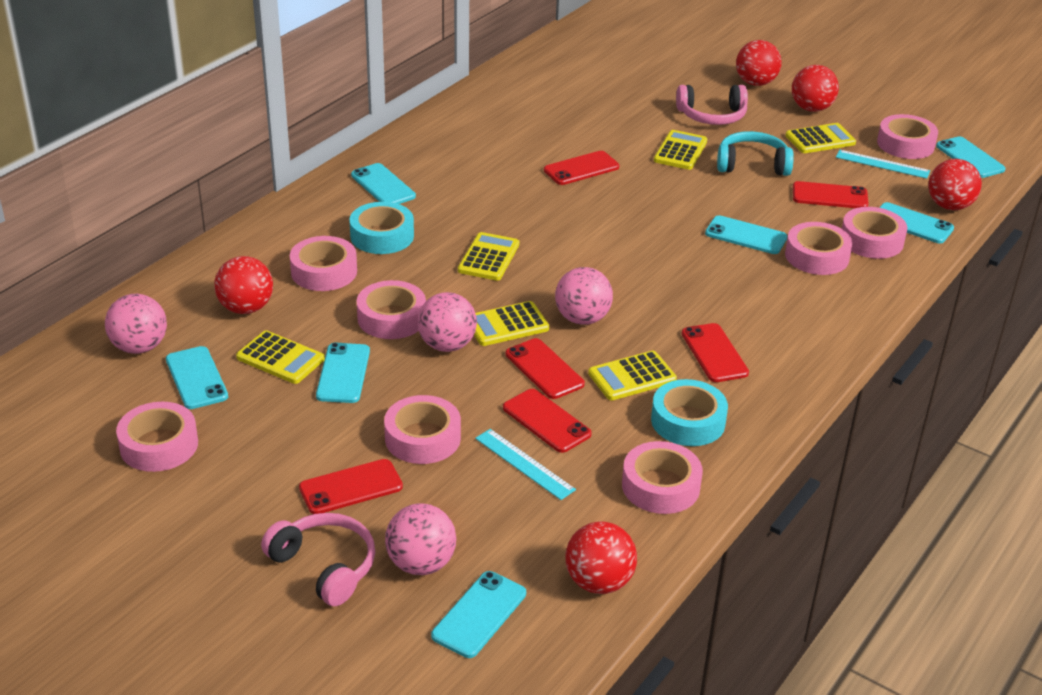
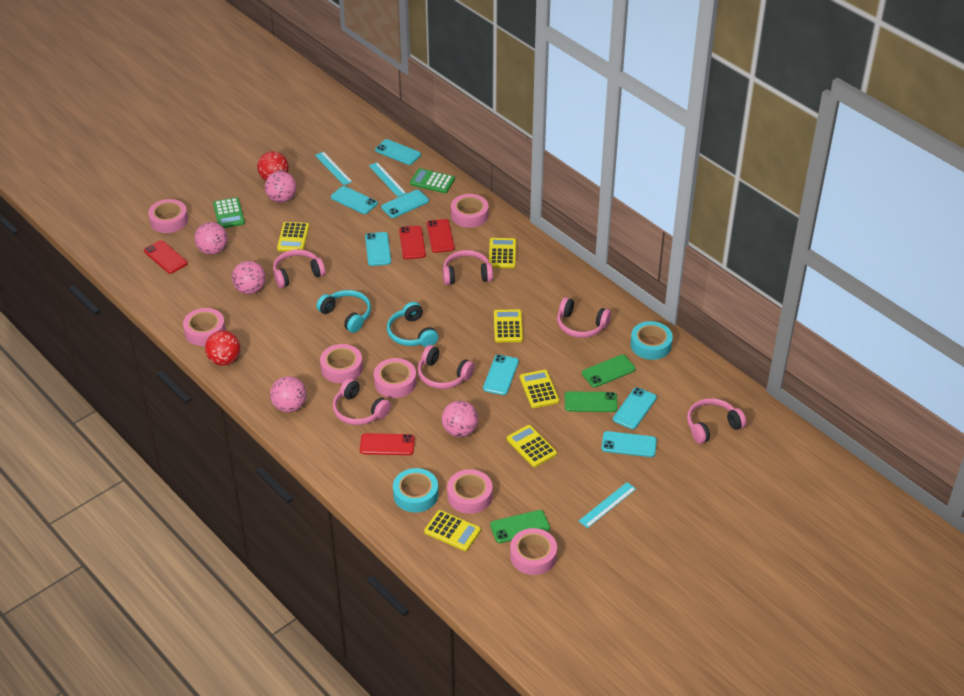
green calculator: 0 -> 2
green phone: 0 -> 3
pink ball: 4 -> 5
pink headphones: 2 -> 6
pink tape: 8 -> 7
red ball: 5 -> 2
red phone: 6 -> 4
turquoise headphones: 1 -> 2
turquoise ruler: 2 -> 3

